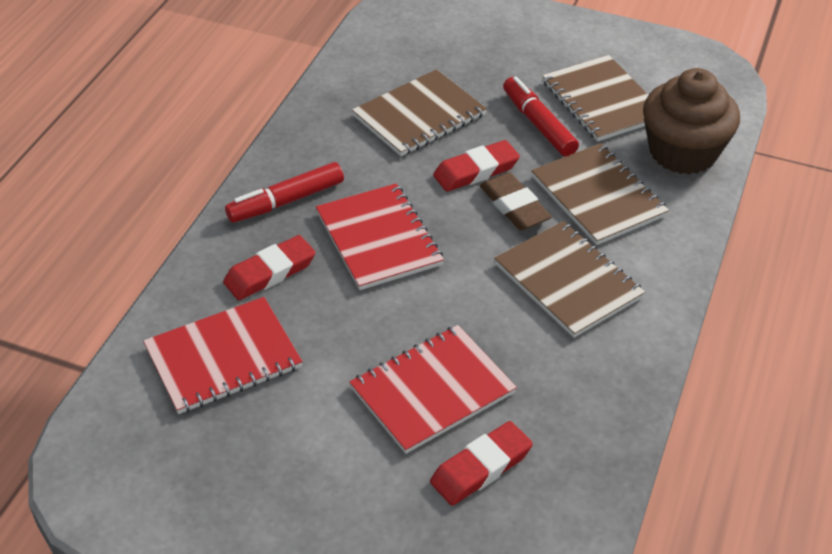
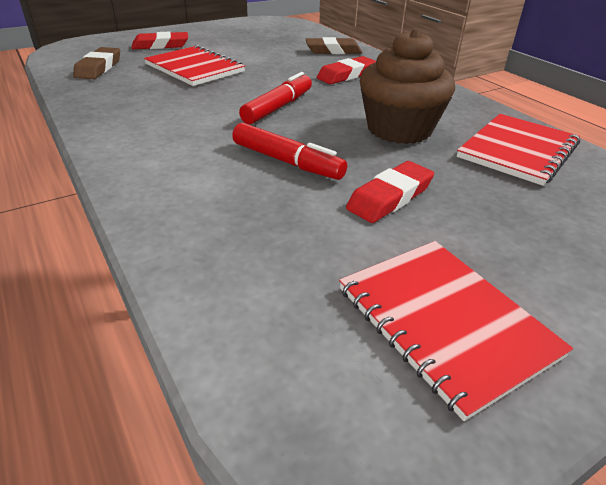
brown eraser: 1 -> 2
brown notebook: 4 -> 0

